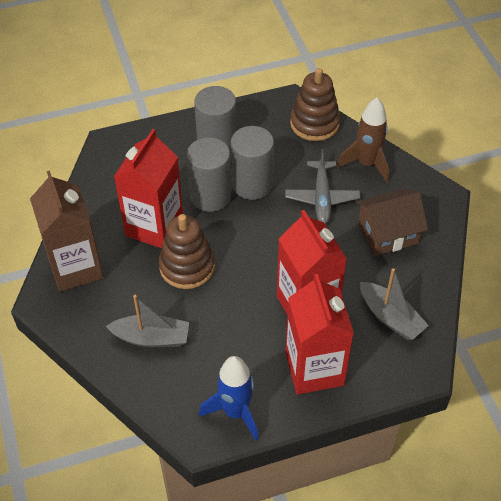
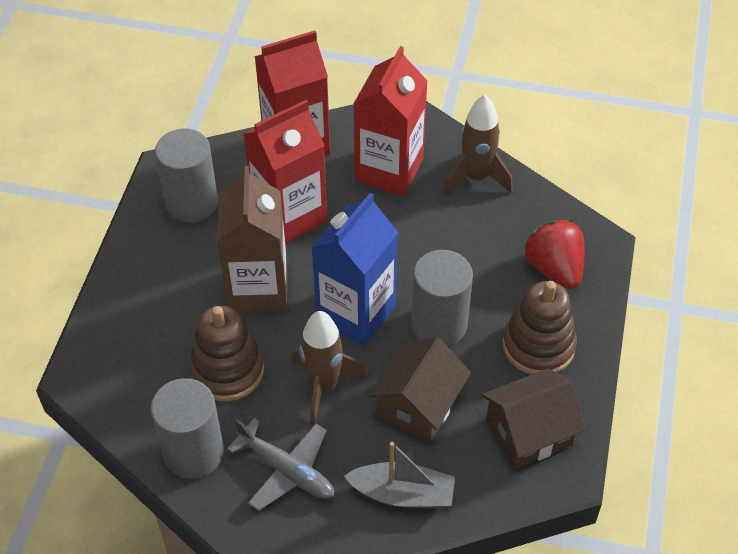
blue carton: 0 -> 1
blue rocket: 1 -> 0
brown house: 1 -> 2
brown rocket: 1 -> 2
grey boat: 2 -> 1
red strawberry: 0 -> 1

